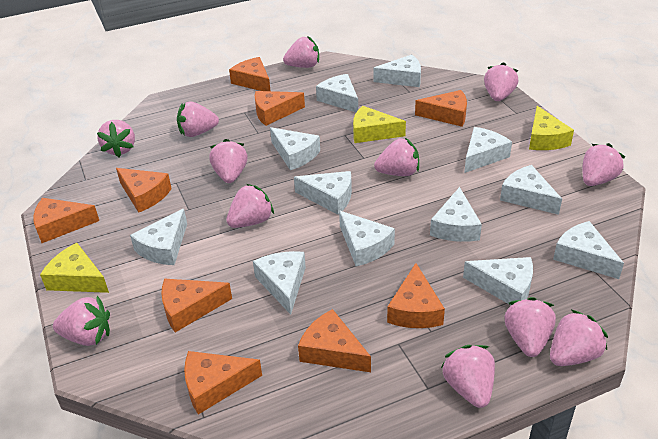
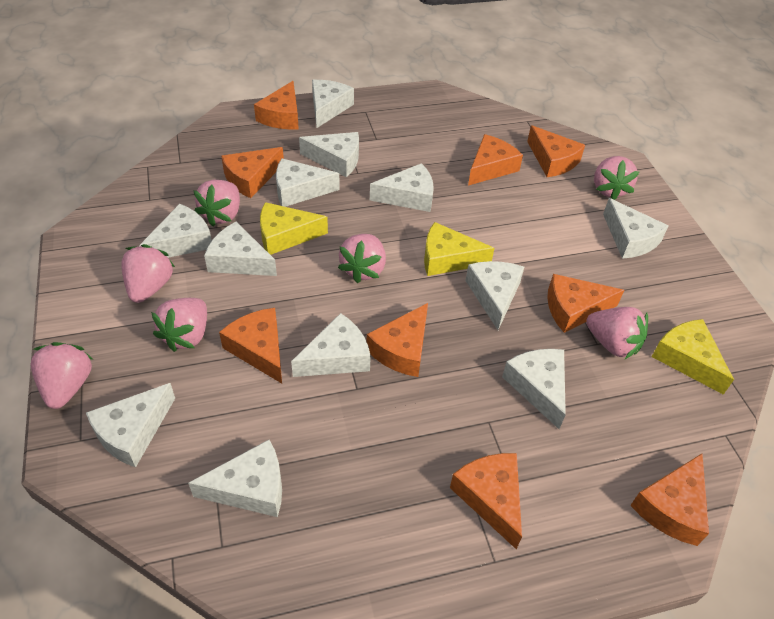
pink strawberry: 12 -> 7

